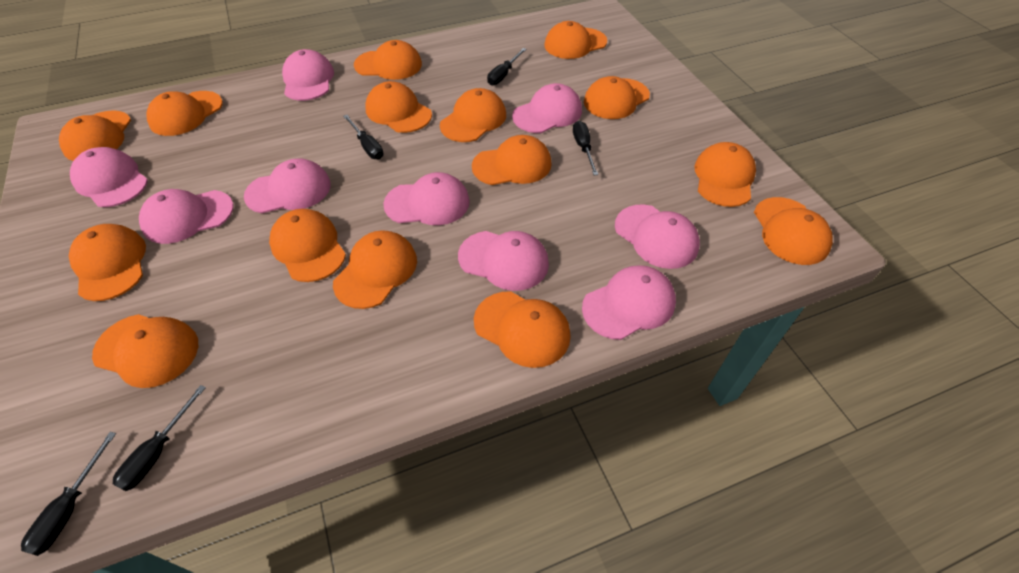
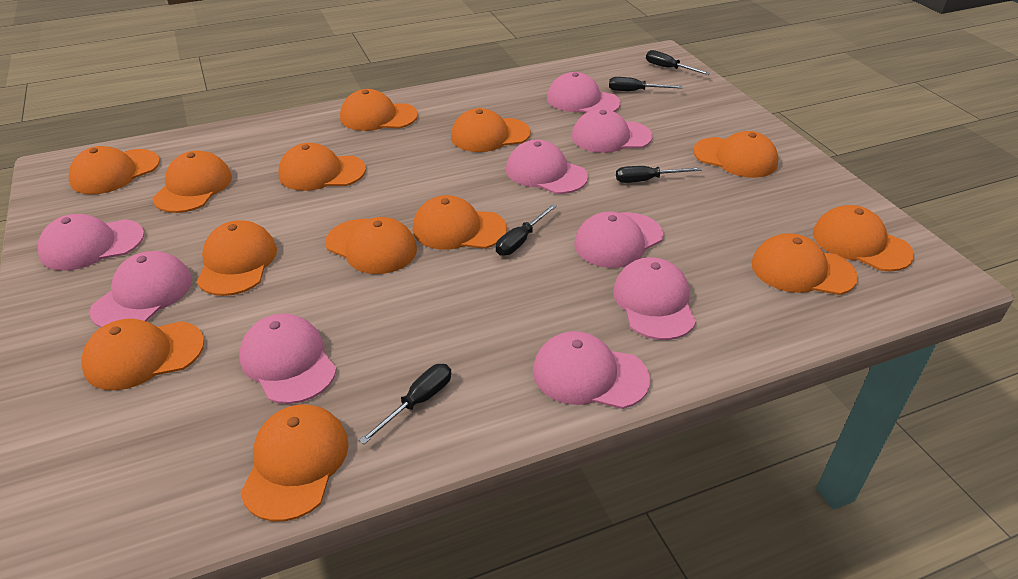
orange cap: 15 -> 13

